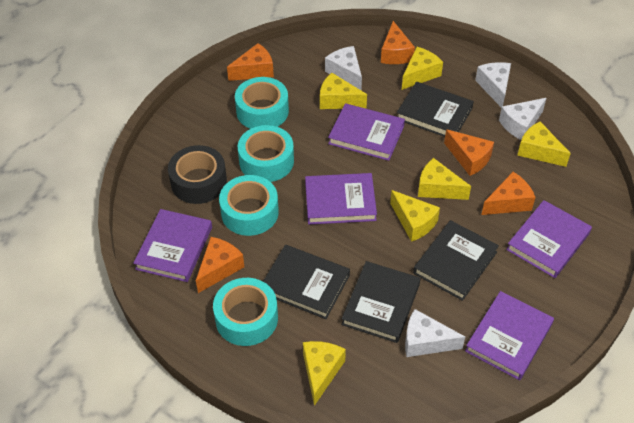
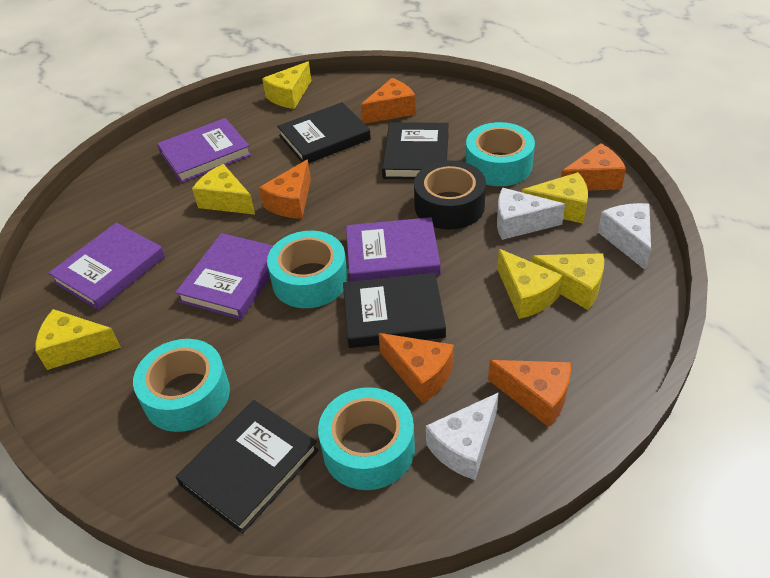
purple book: 5 -> 4
white cheese: 4 -> 3

